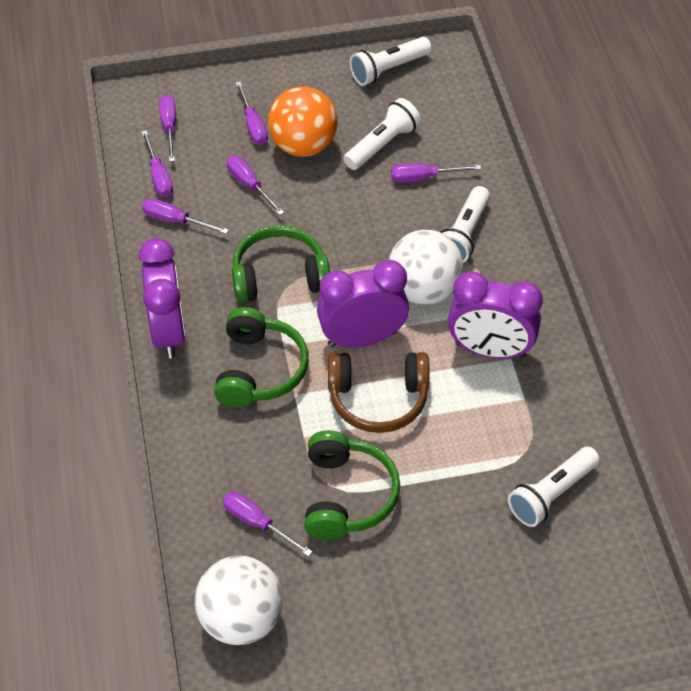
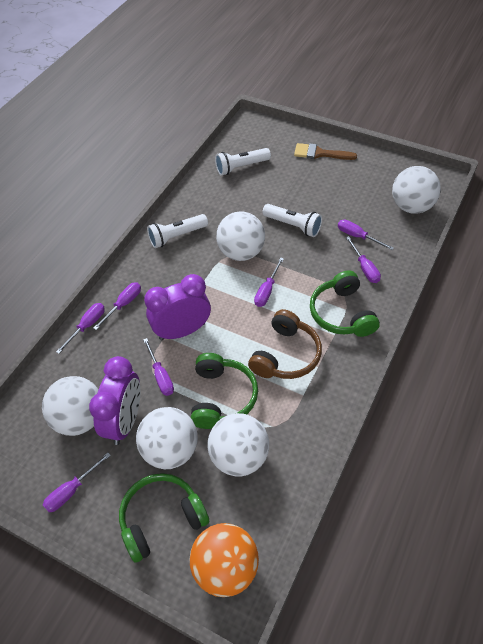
brown brush: 0 -> 1
purple clock: 3 -> 2
white ball: 2 -> 5
white flashlight: 4 -> 3

